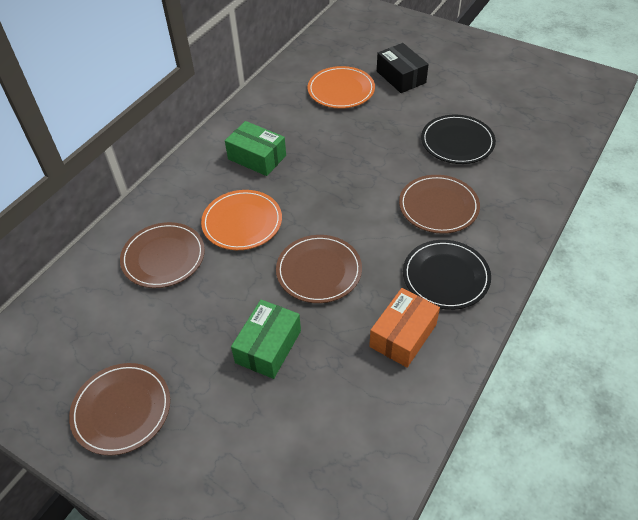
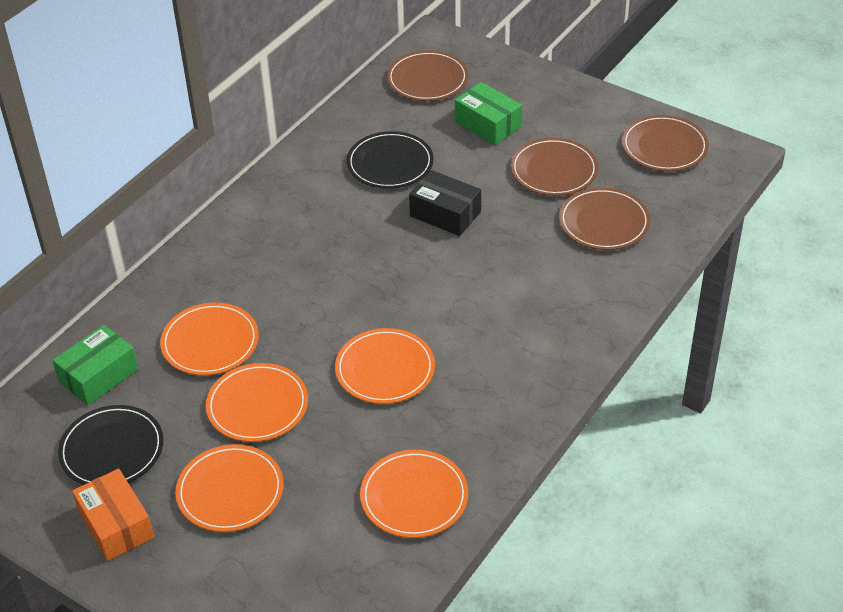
orange plate: 2 -> 5

